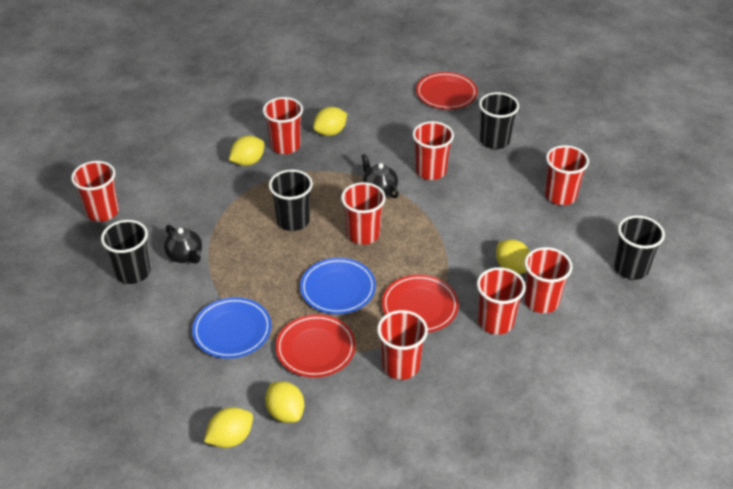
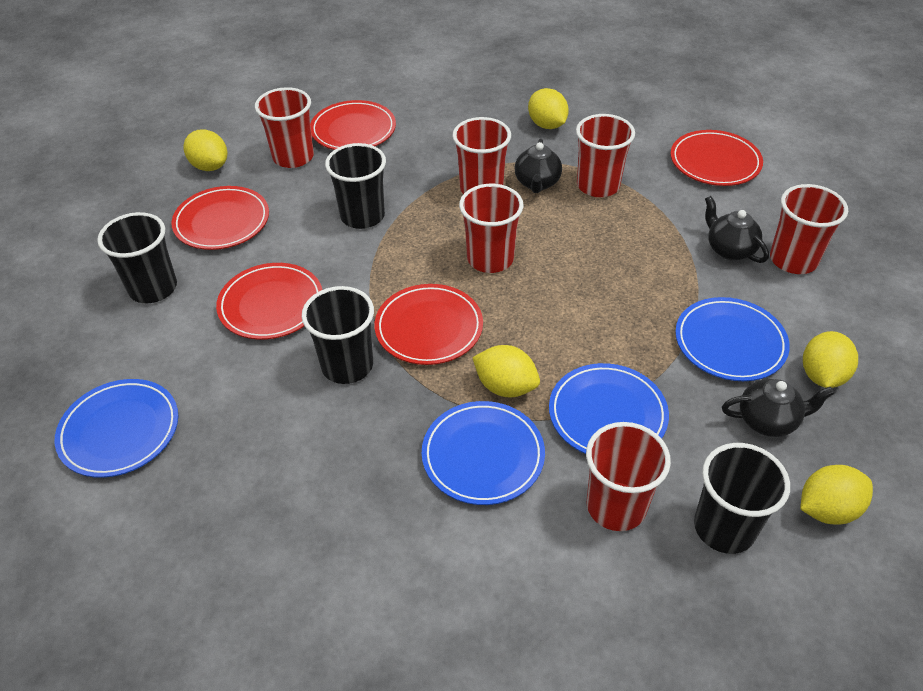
black teapot: 2 -> 3
blue plate: 2 -> 4
red cup: 8 -> 6
red plate: 3 -> 5

